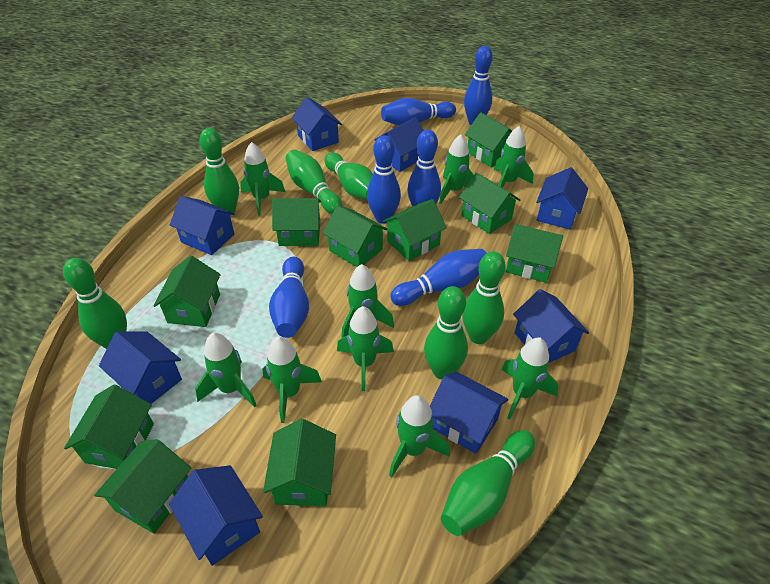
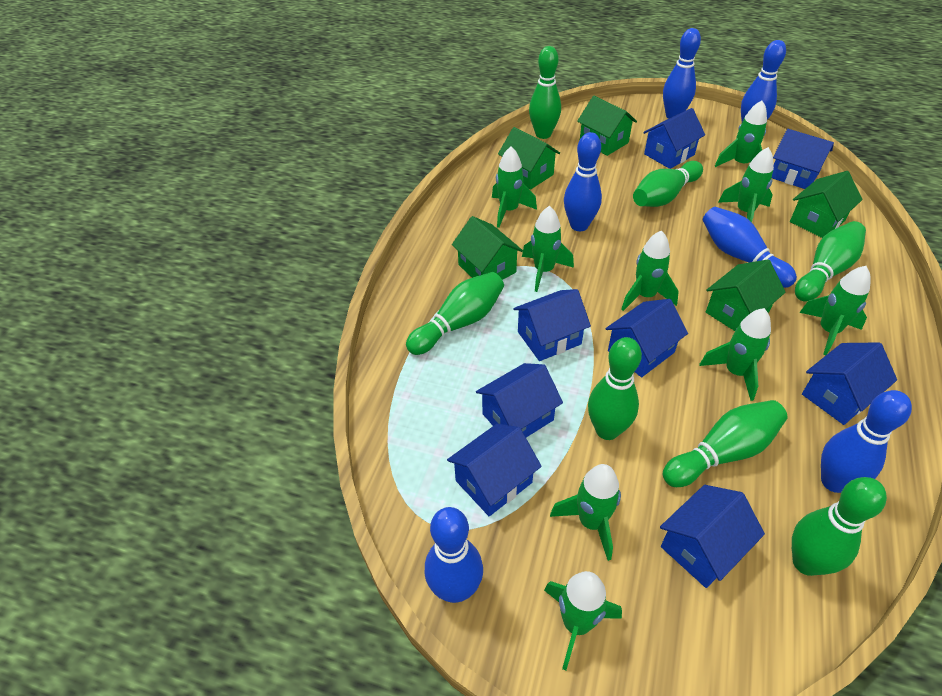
green house: 10 -> 5

